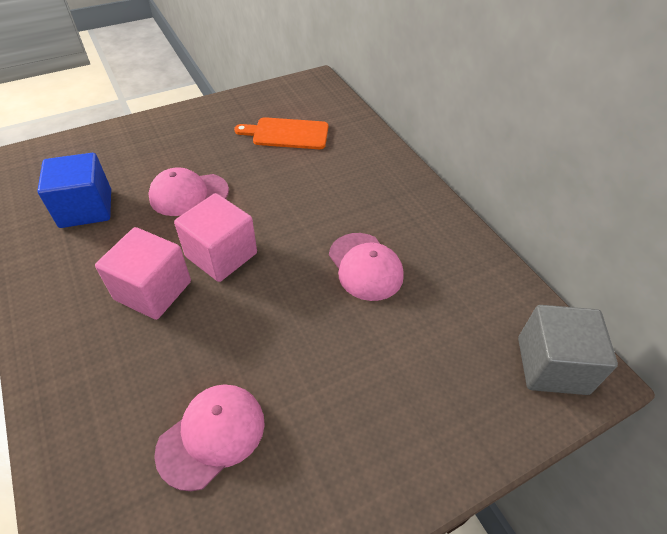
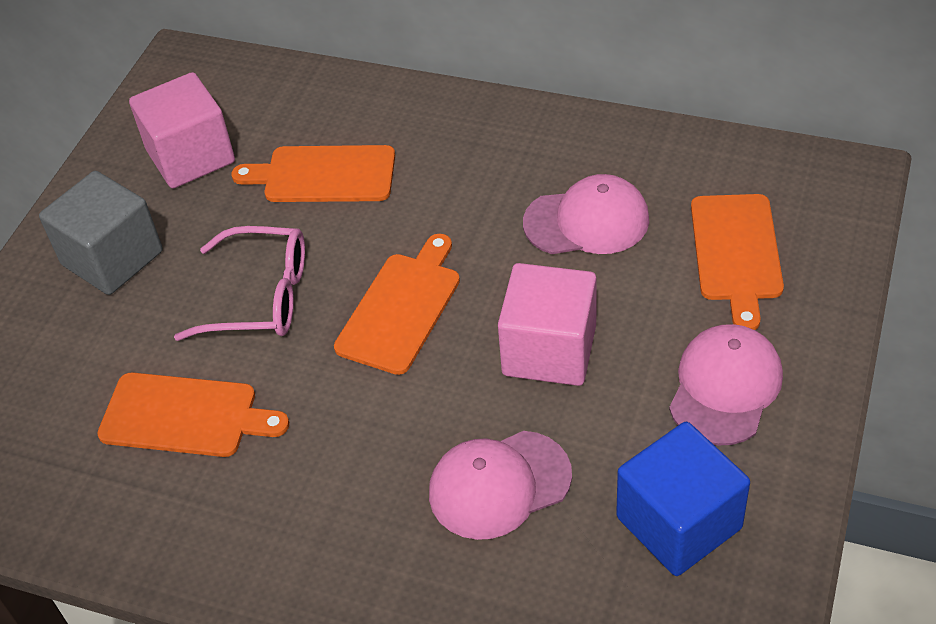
orange cutting board: 1 -> 4
pink glasses: 0 -> 1

